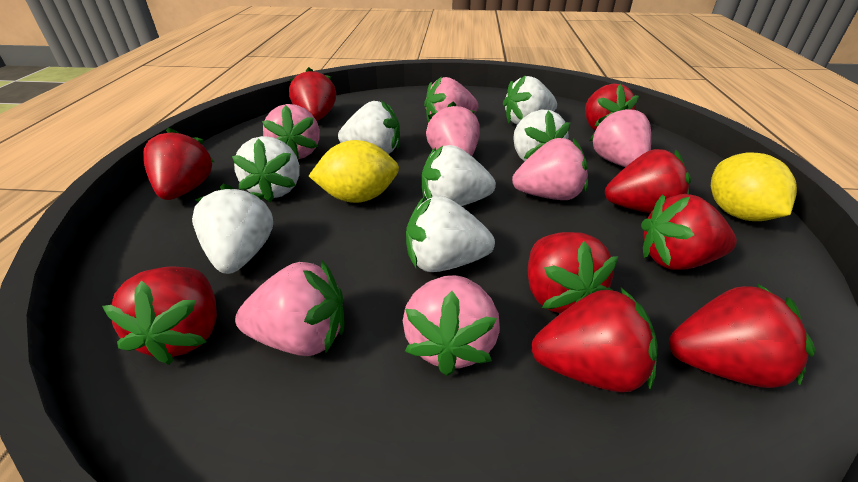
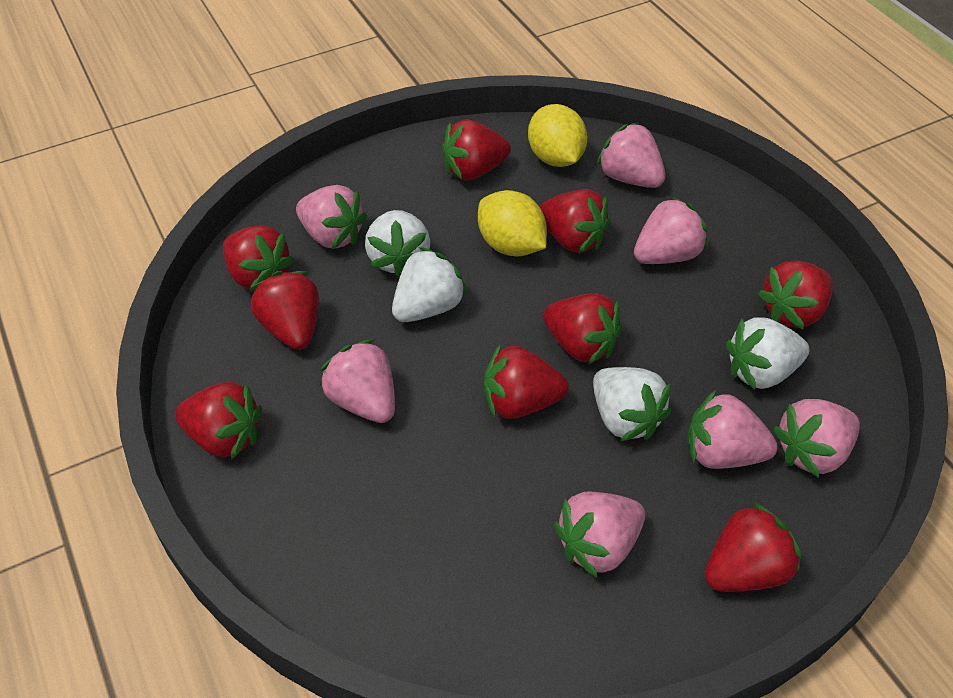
white strawberry: 7 -> 4

